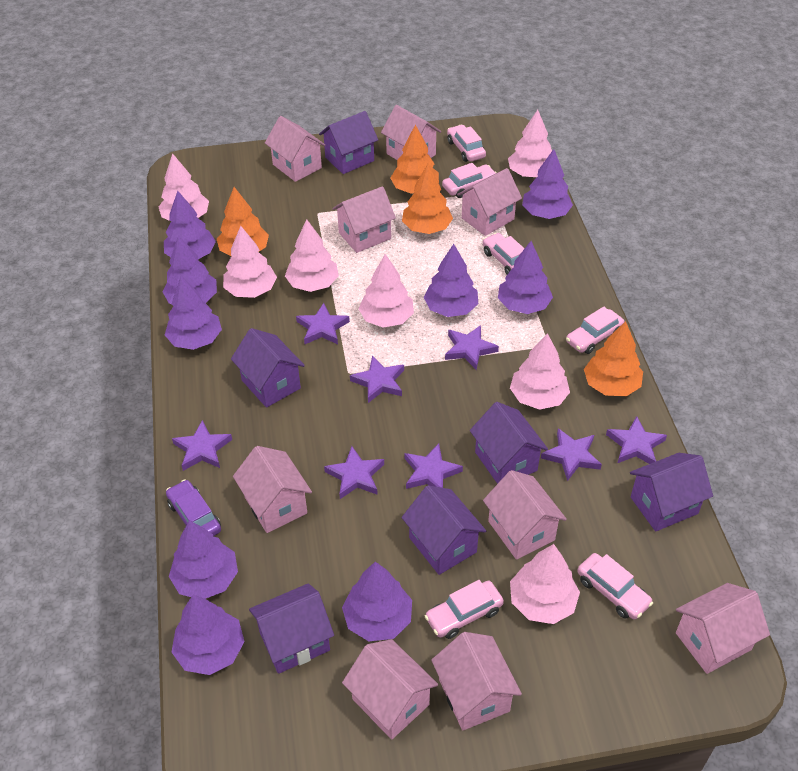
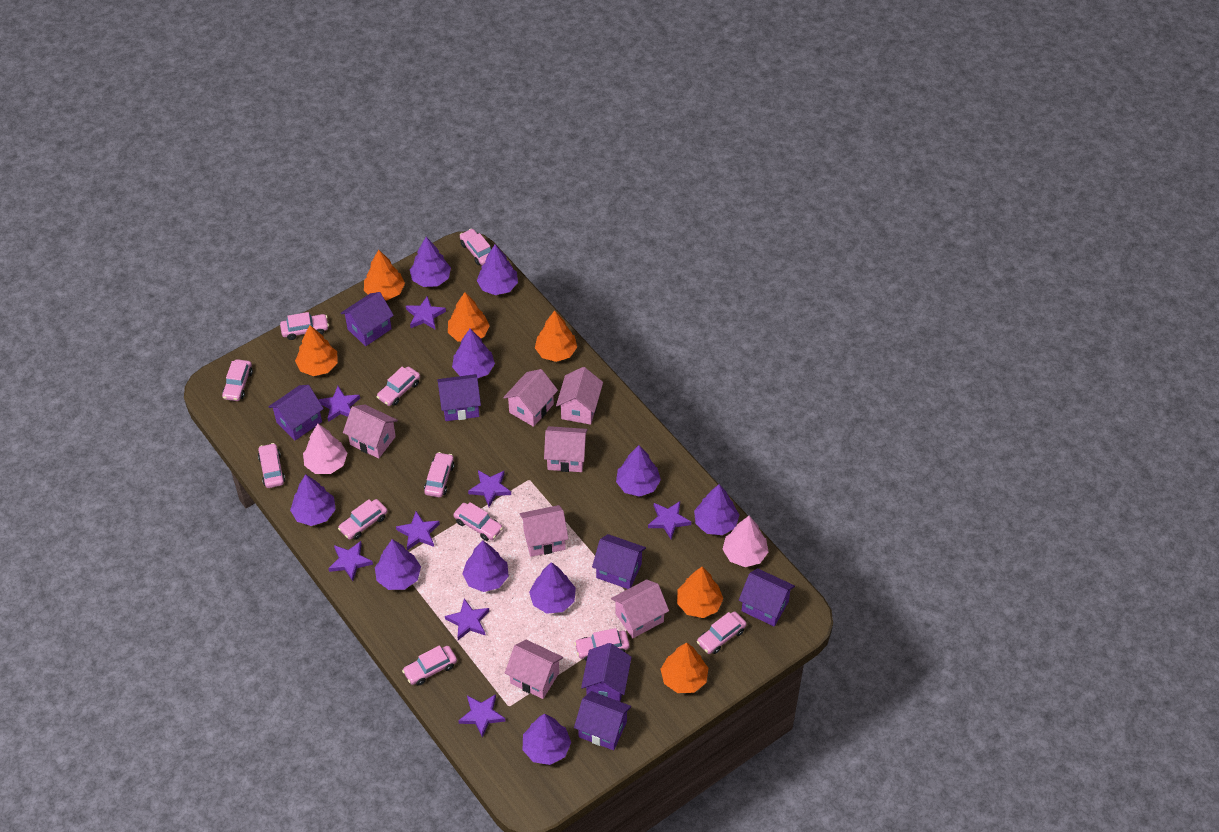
orange tree: 4 -> 6
pink car: 6 -> 11
pink house: 9 -> 7
pink tree: 7 -> 2
purple car: 1 -> 0
purple house: 6 -> 7
purple tree: 9 -> 10

